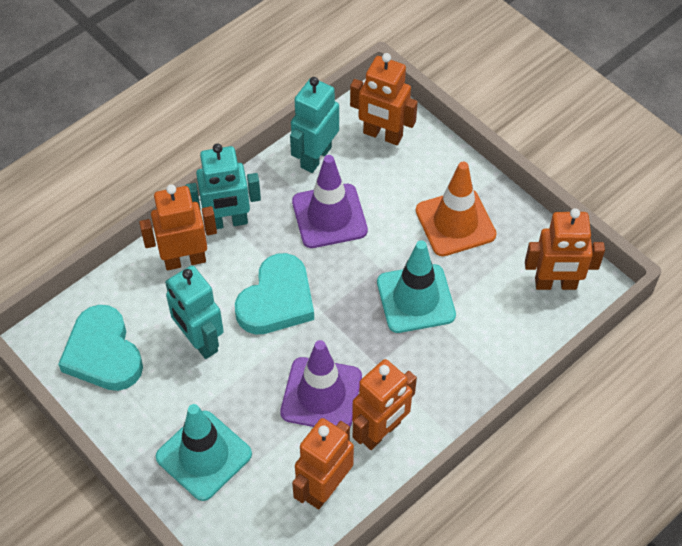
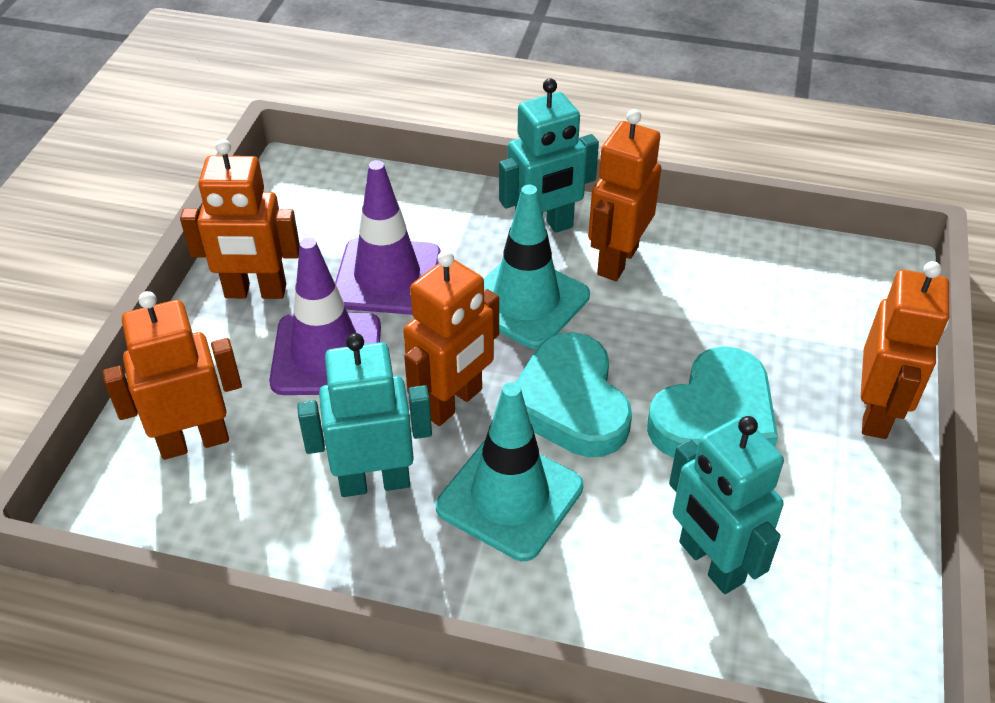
orange traffic cone: 1 -> 0

